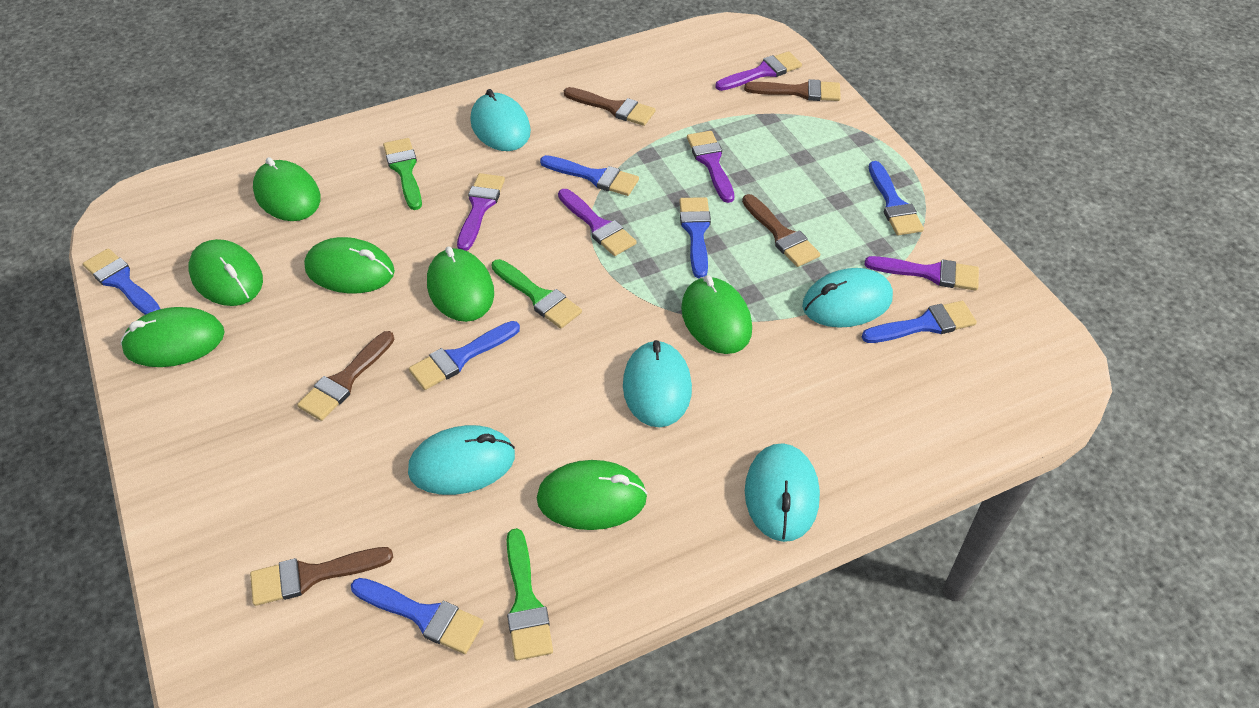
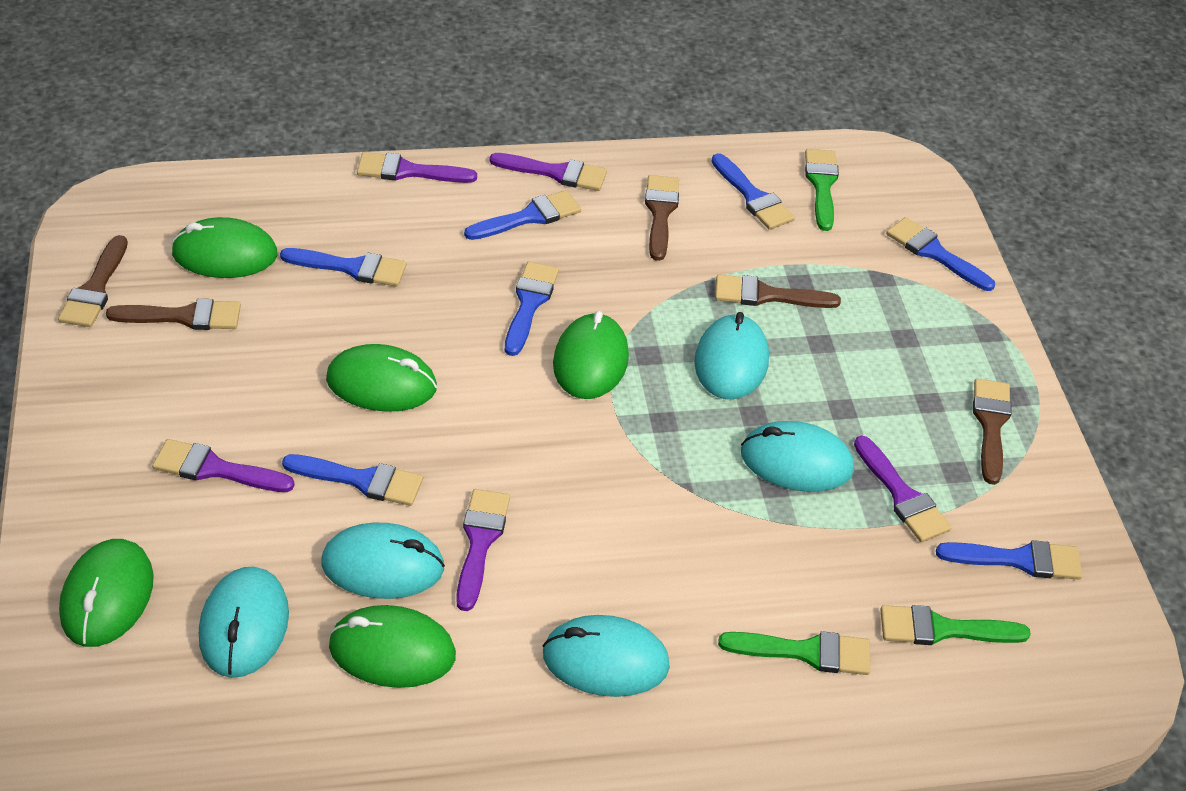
green mouse: 7 -> 5

